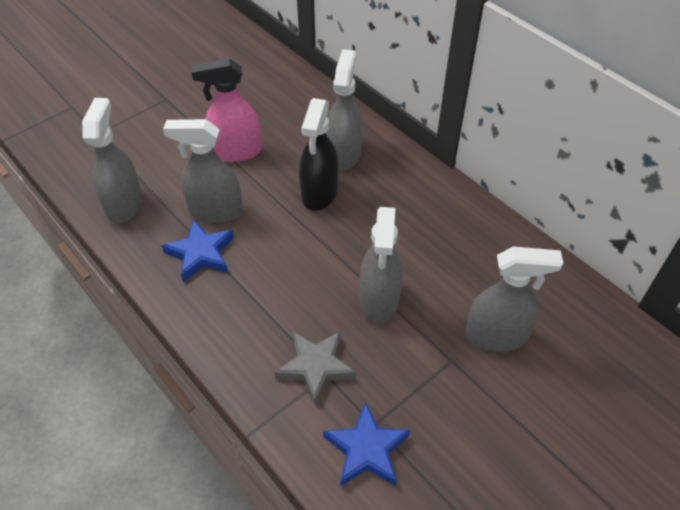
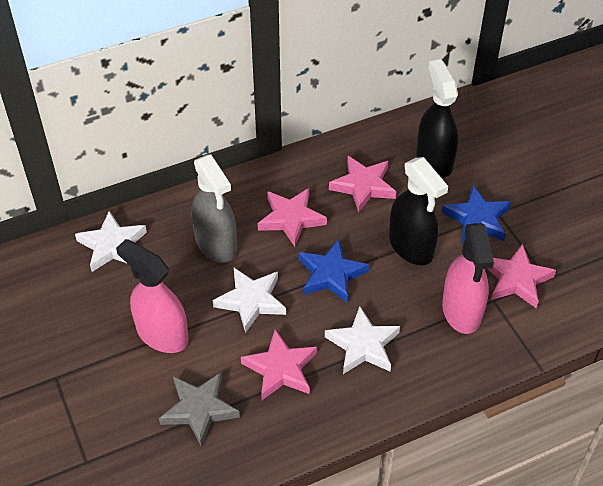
black spray bottle: 1 -> 2
grey spray bottle: 5 -> 1
pink spray bottle: 1 -> 2
pink star: 0 -> 4
white star: 0 -> 3

